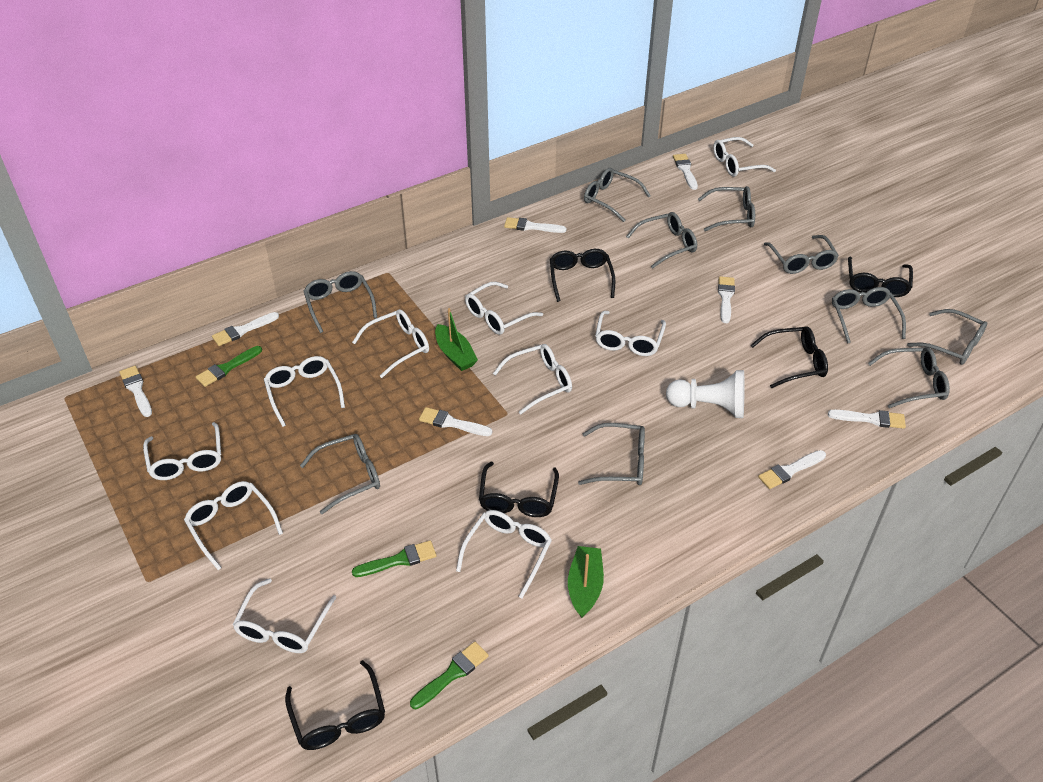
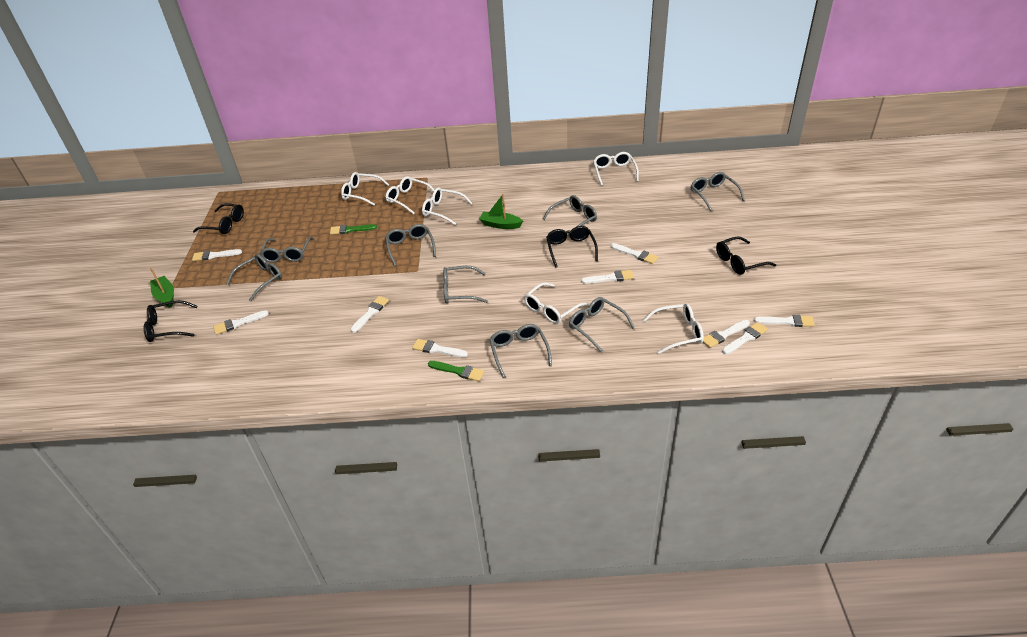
black glasses: 5 -> 4
green brush: 3 -> 2
grey glasses: 10 -> 8
white brush: 8 -> 9
white glasses: 10 -> 6
white pawn: 1 -> 0

